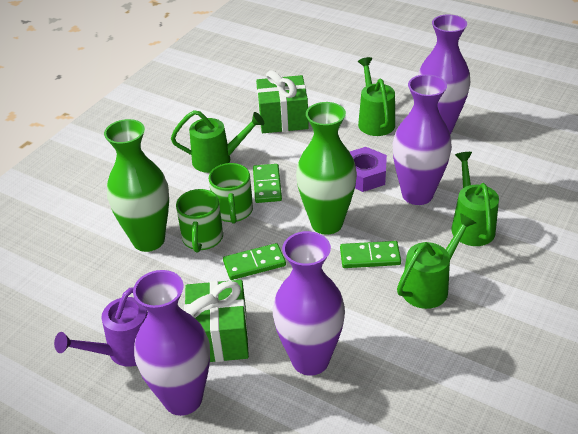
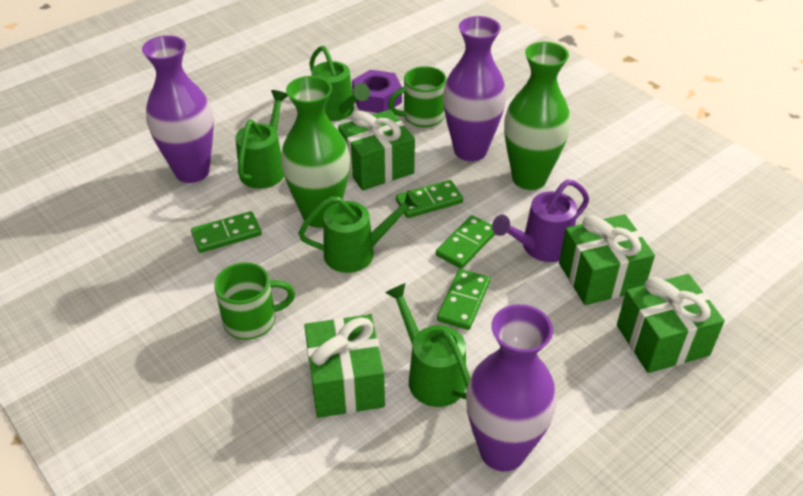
green domino: 3 -> 4
green gift: 2 -> 4
purple vase: 4 -> 3

